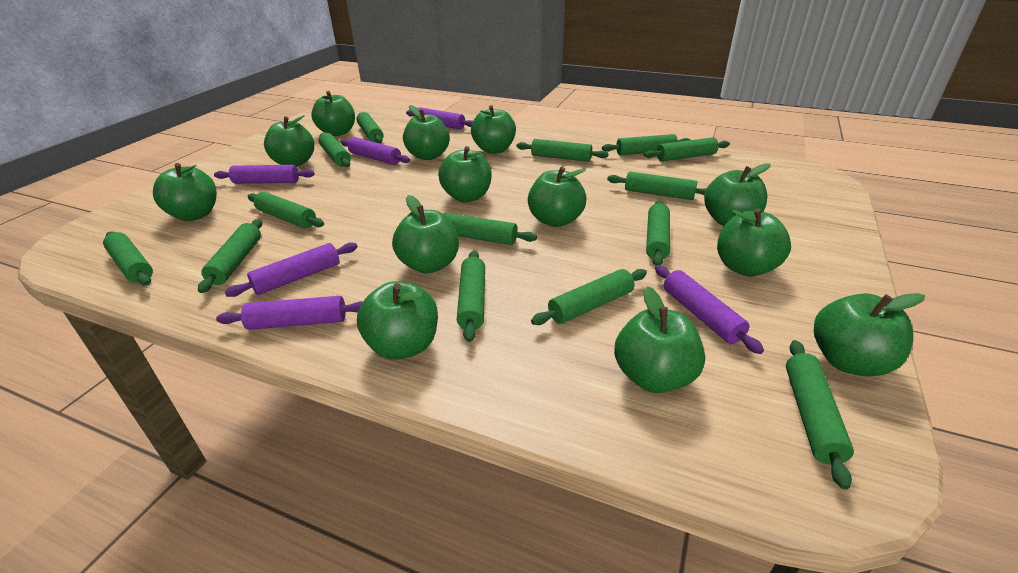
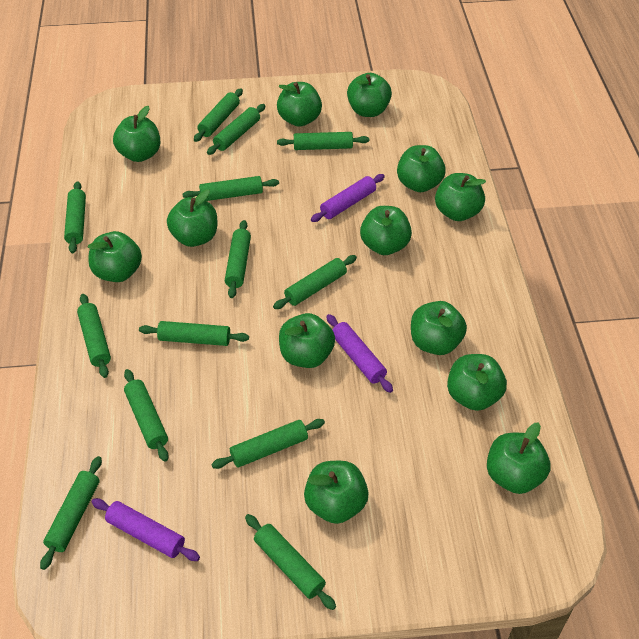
green rolling pin: 14 -> 13
purple rolling pin: 6 -> 3

